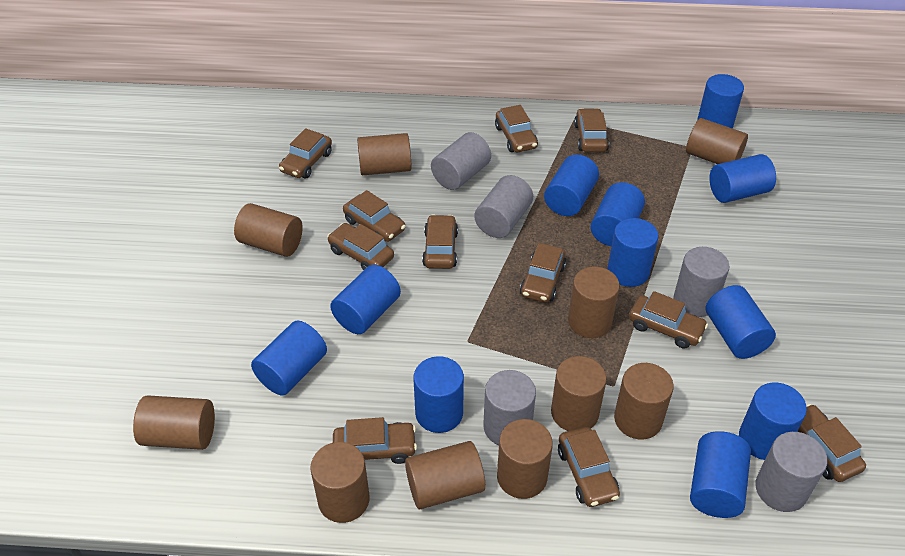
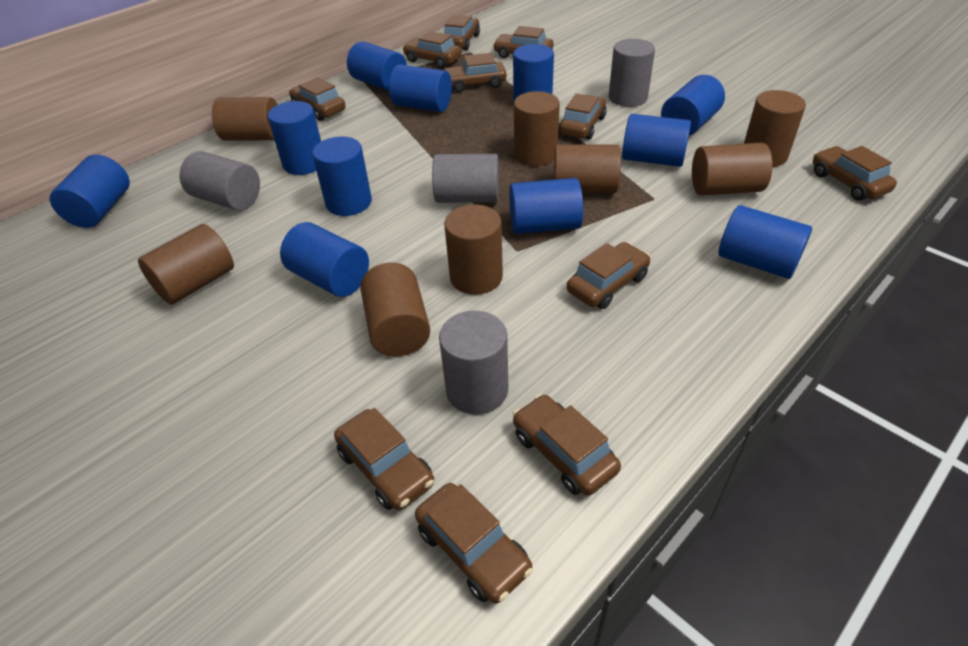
brown cylinder: 10 -> 8
grey cylinder: 5 -> 4

